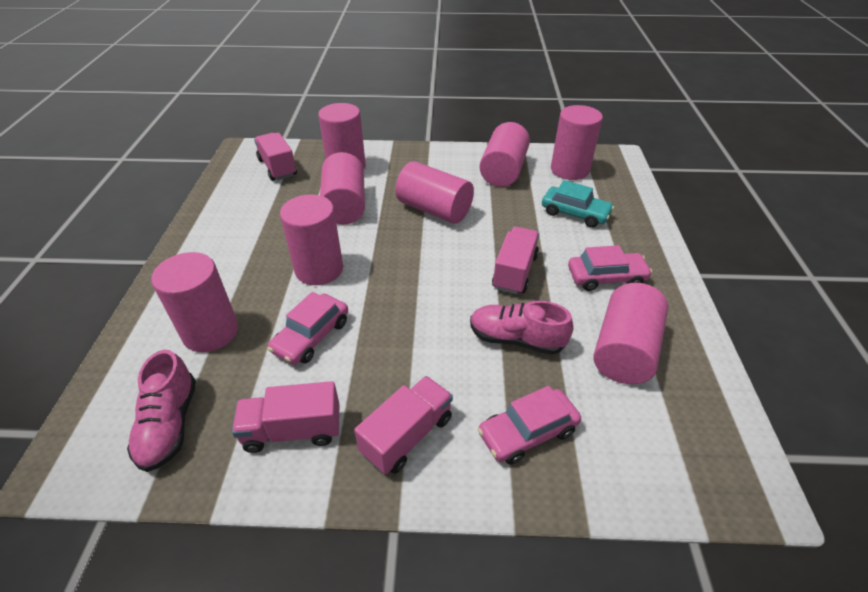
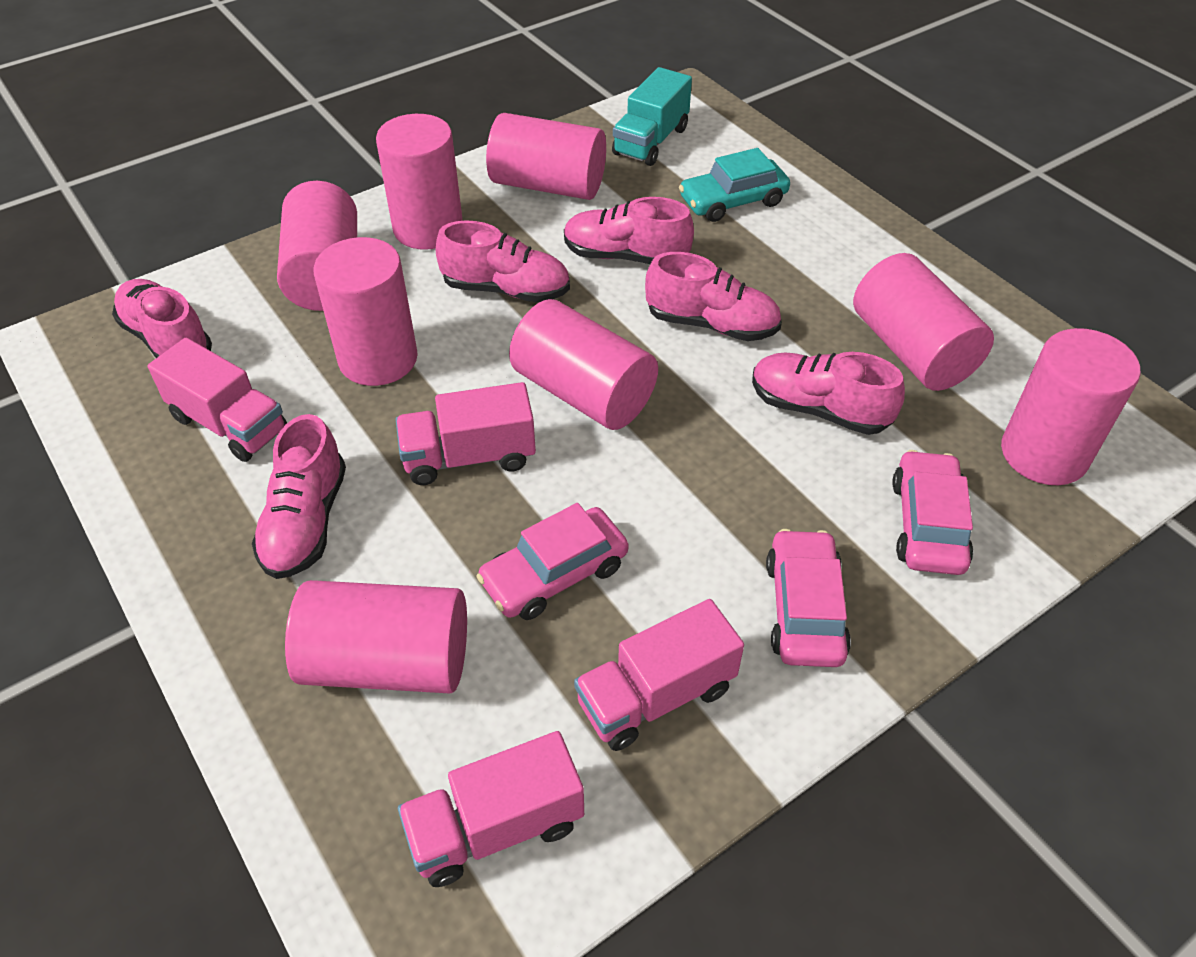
pink shoe: 2 -> 6
turquoise truck: 0 -> 1

